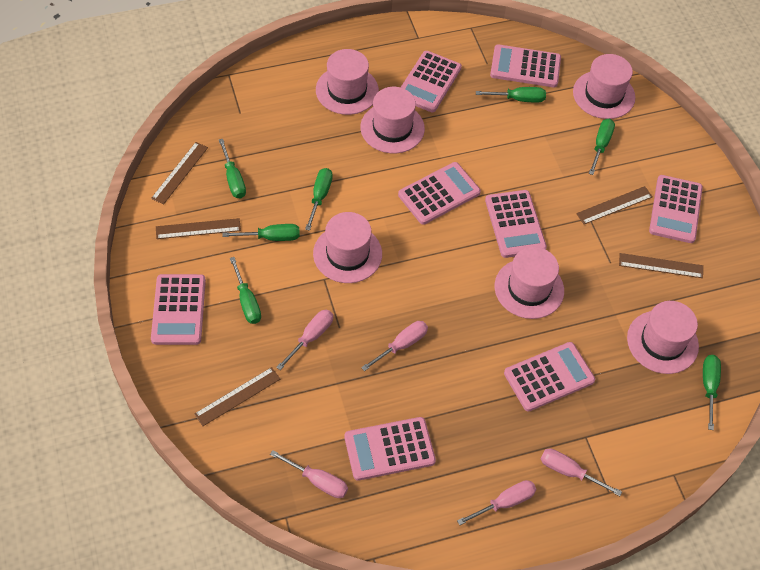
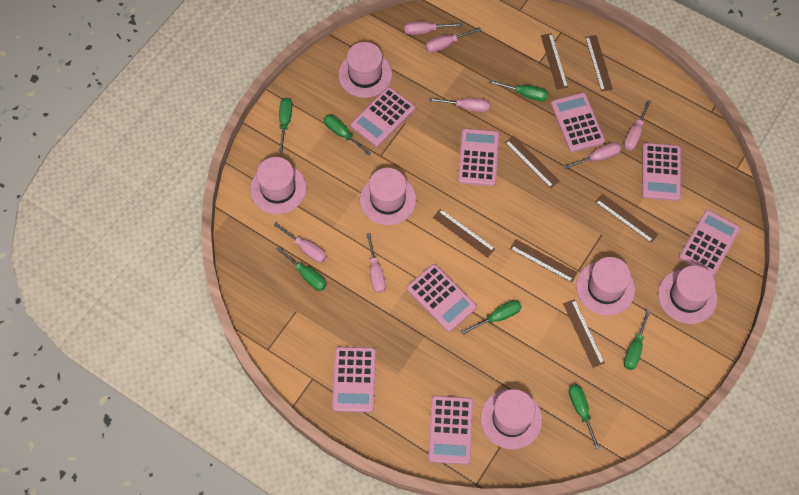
brown ruler: 5 -> 7
pink screwdriver: 5 -> 7

